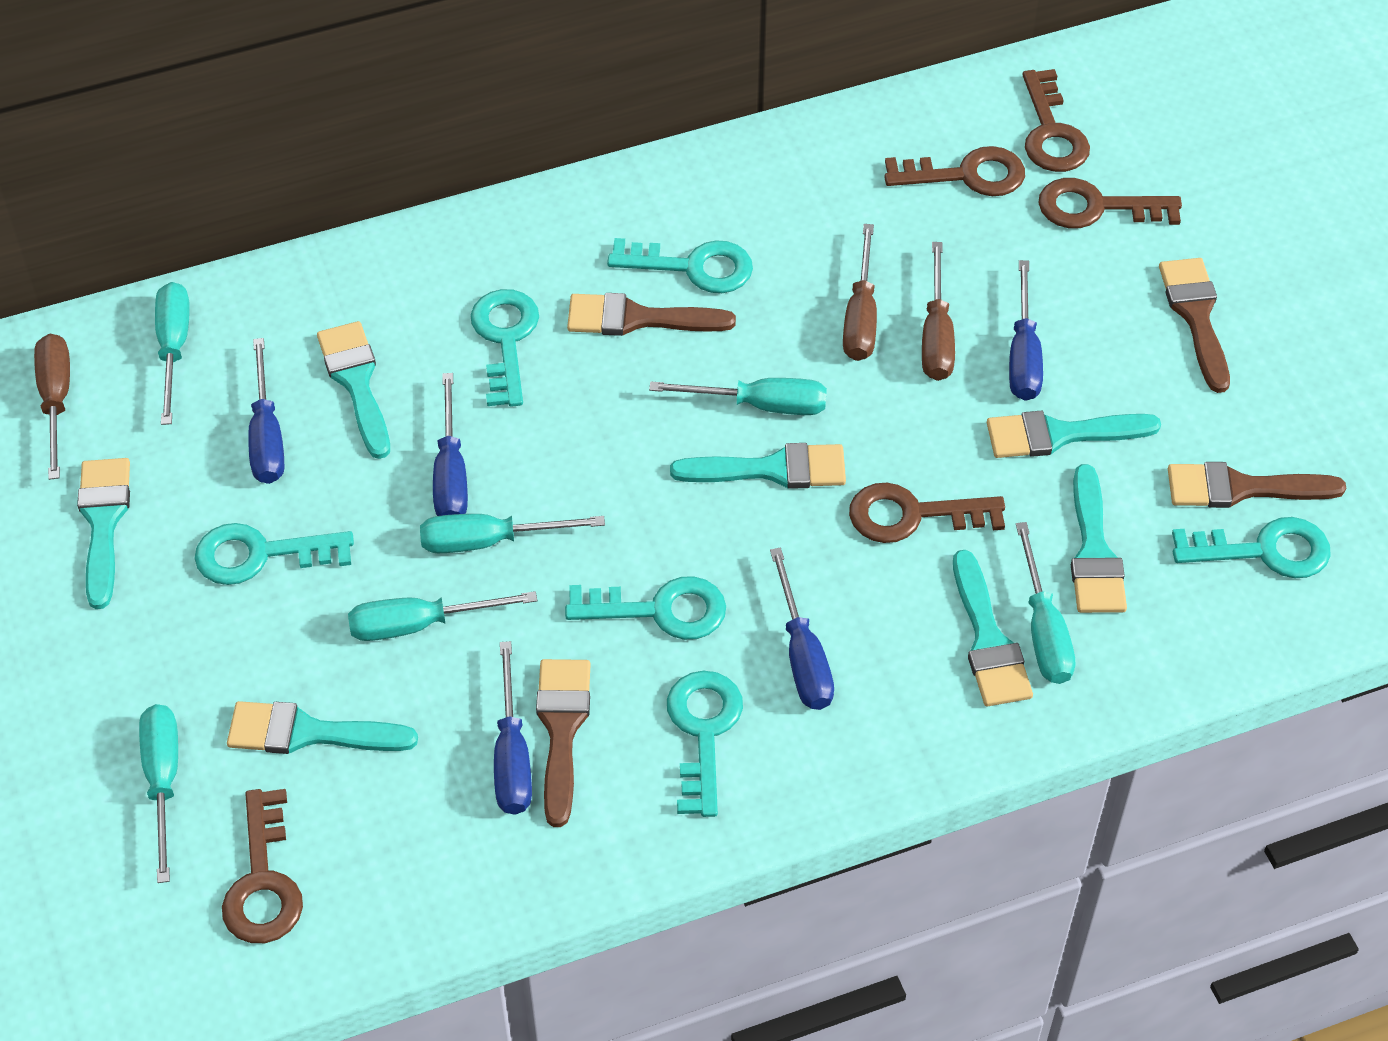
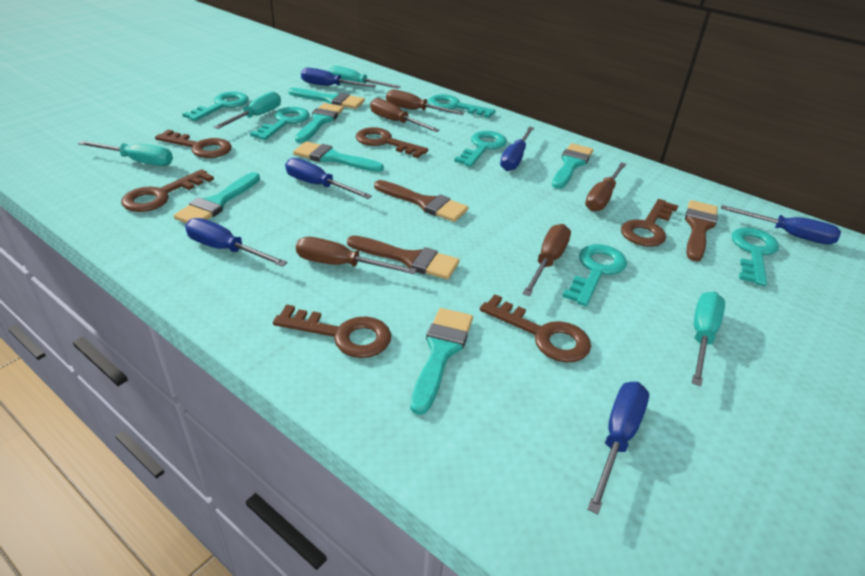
blue screwdriver: 5 -> 6
brown brush: 4 -> 3
brown key: 5 -> 6
brown screwdriver: 3 -> 5
turquoise brush: 7 -> 6
turquoise screwdriver: 6 -> 4

